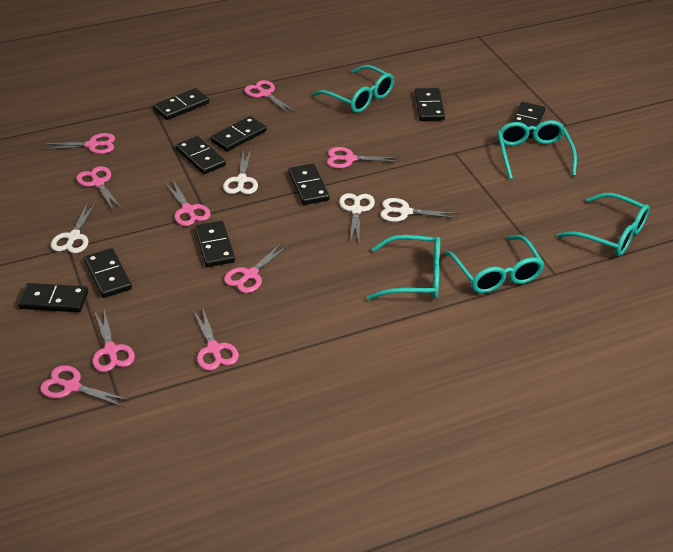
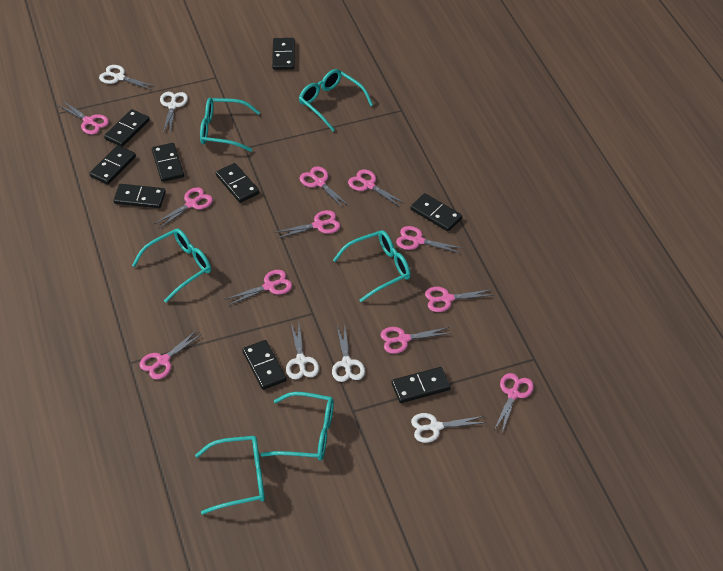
pink scissors: 9 -> 11
turquoise glasses: 5 -> 6
white scissors: 4 -> 5

